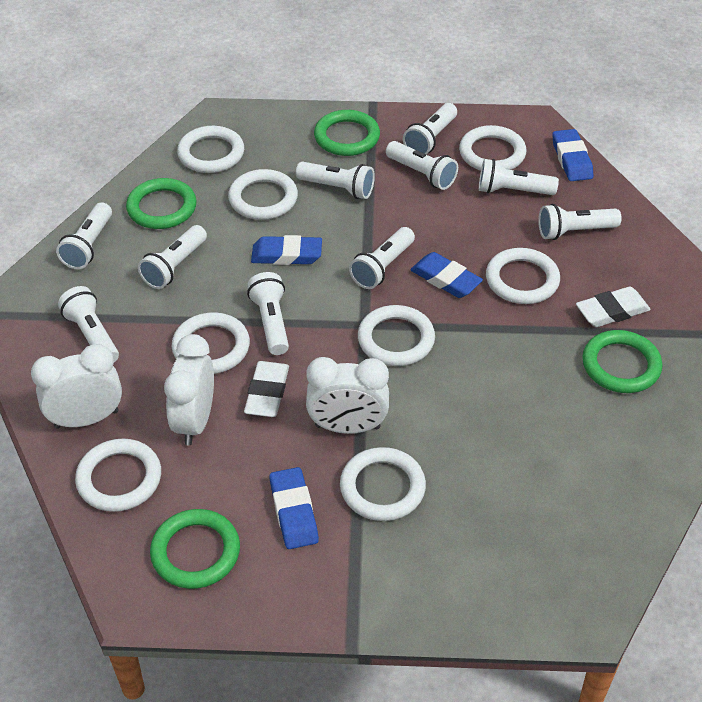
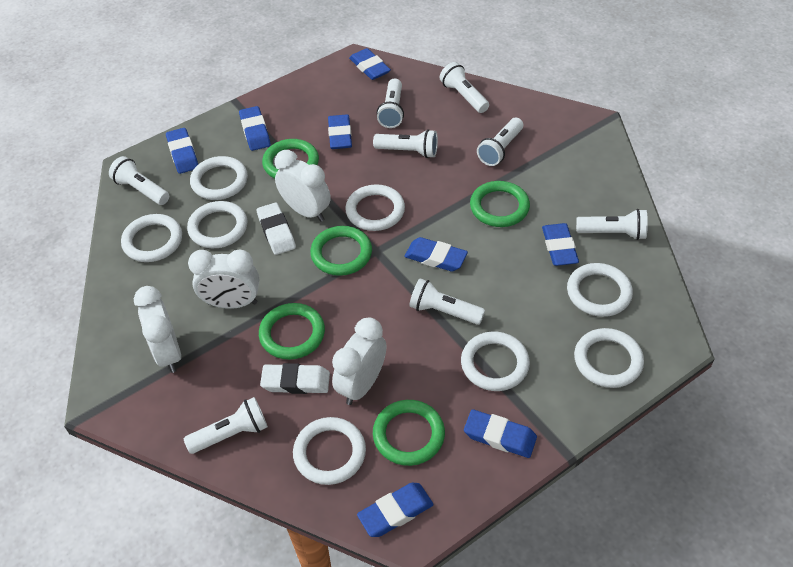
blue eraser: 4 -> 8
green ring: 4 -> 5
white clock: 3 -> 4
white flashlight: 10 -> 8

